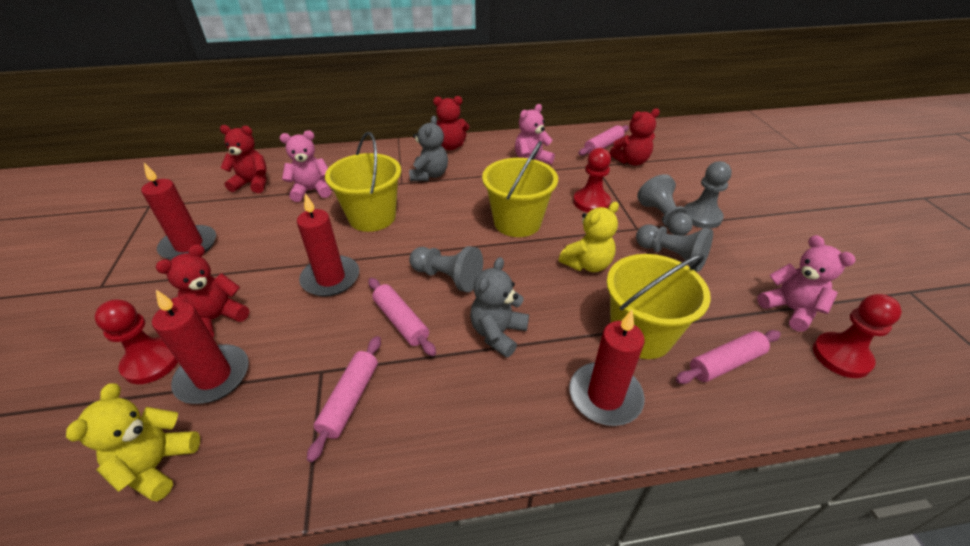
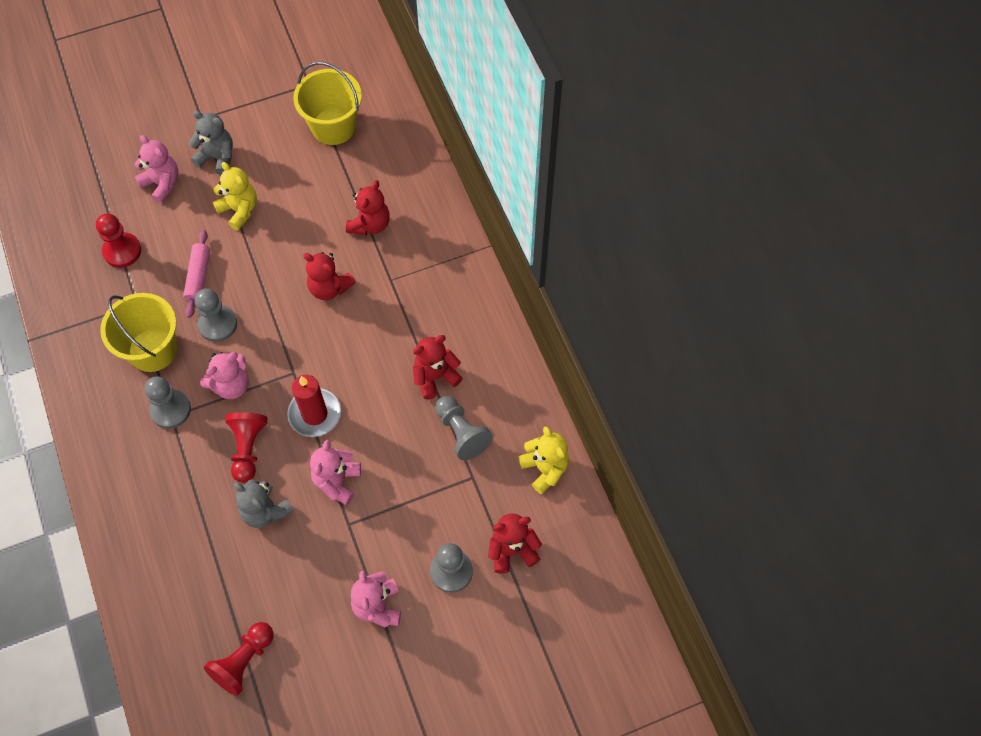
pink rolling pin: 4 -> 1
pink teddy bear: 3 -> 4
red candle: 4 -> 1
yellow bucket: 3 -> 2

